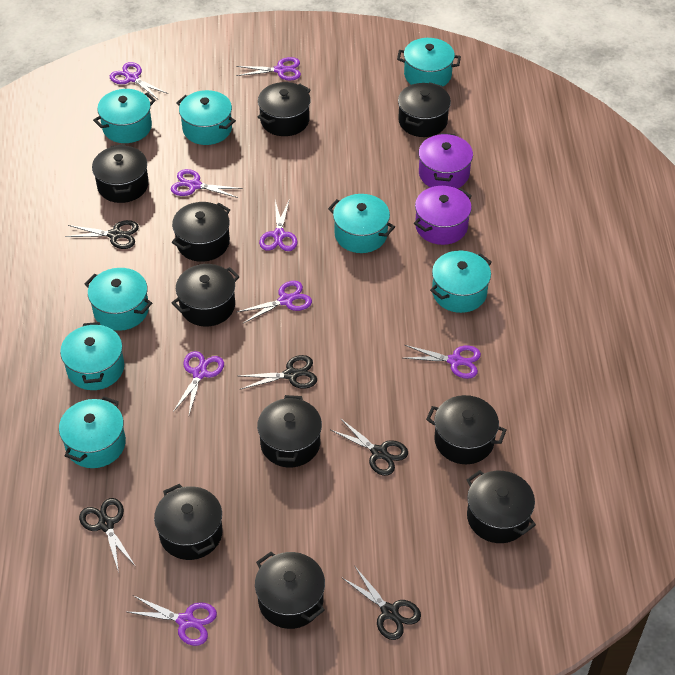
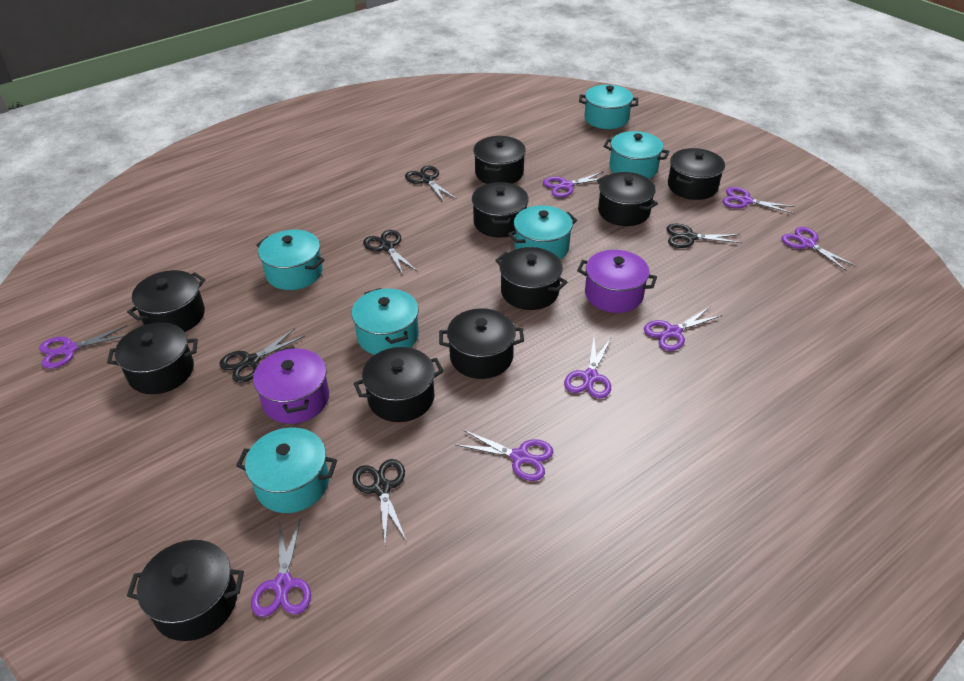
turquoise pot: 8 -> 6

